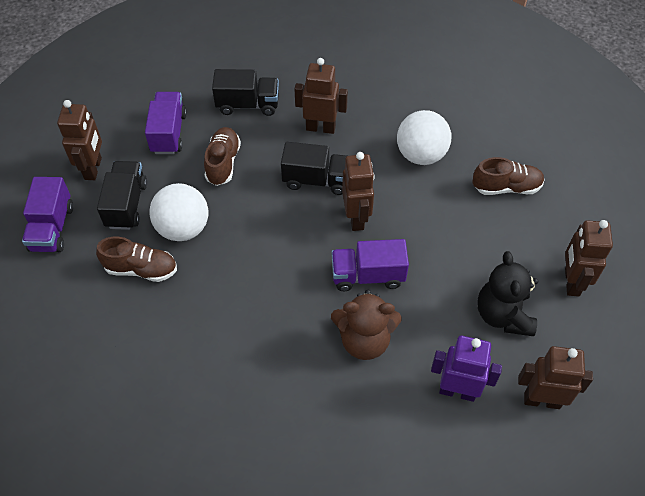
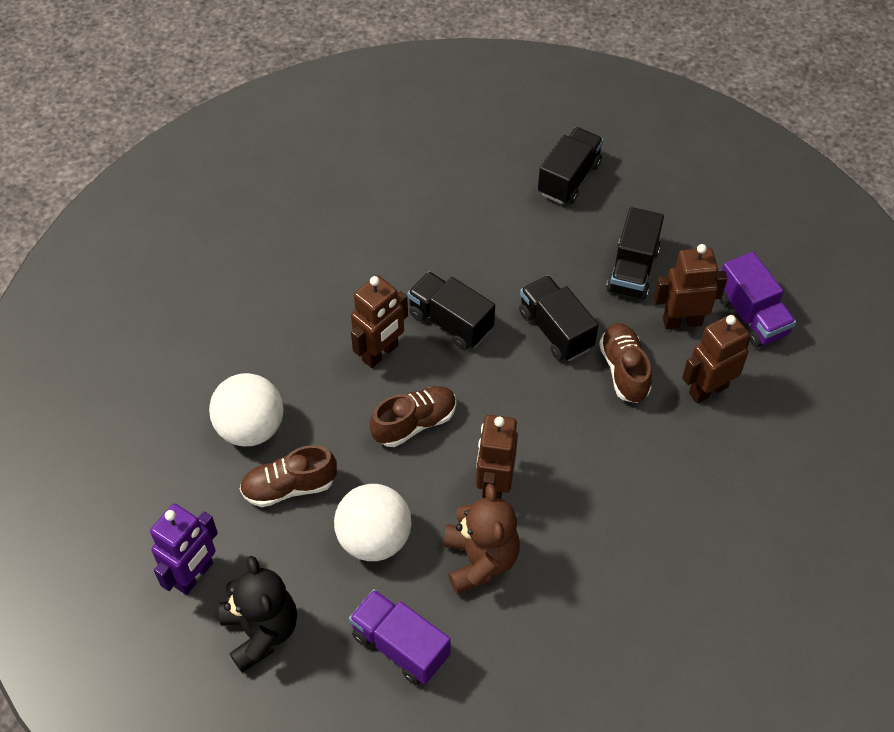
black truck: 3 -> 4
brown robot: 5 -> 4
purple truck: 3 -> 2

